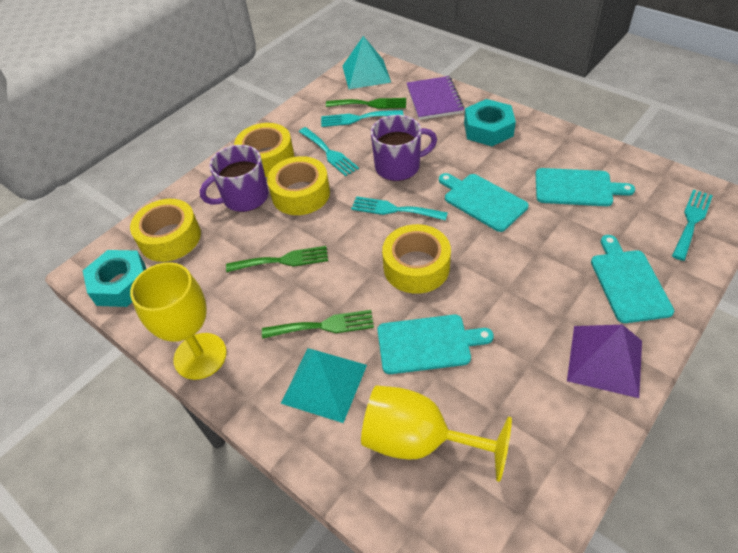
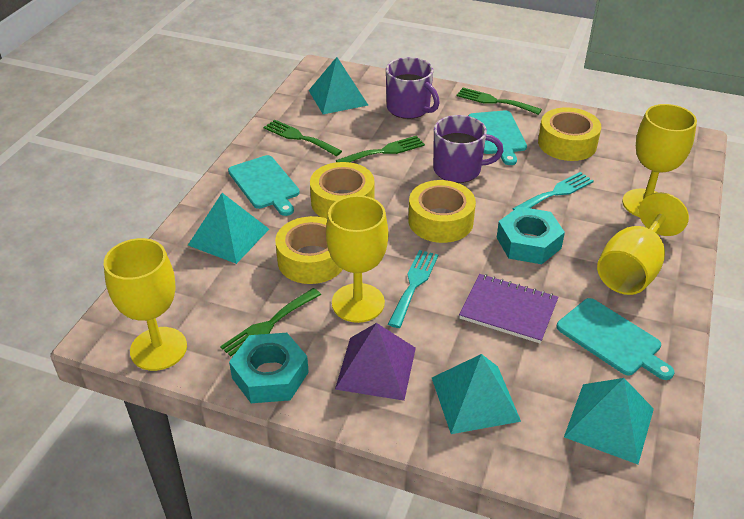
green fork: 3 -> 4
turquoise cutting board: 4 -> 3
turquoise fork: 4 -> 2
turquoise pyramid: 2 -> 4
yellow goblet: 2 -> 4

